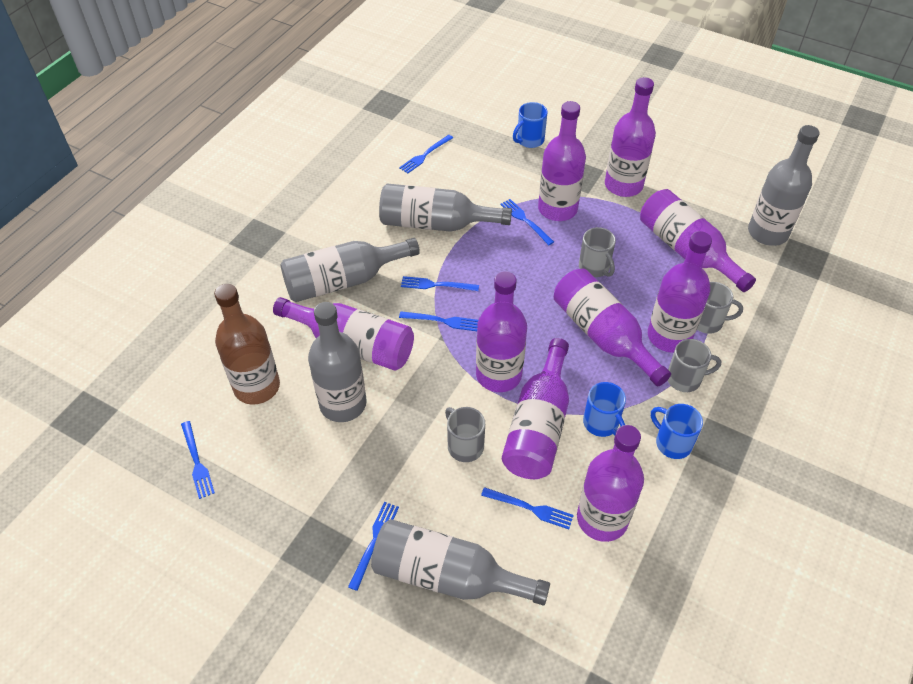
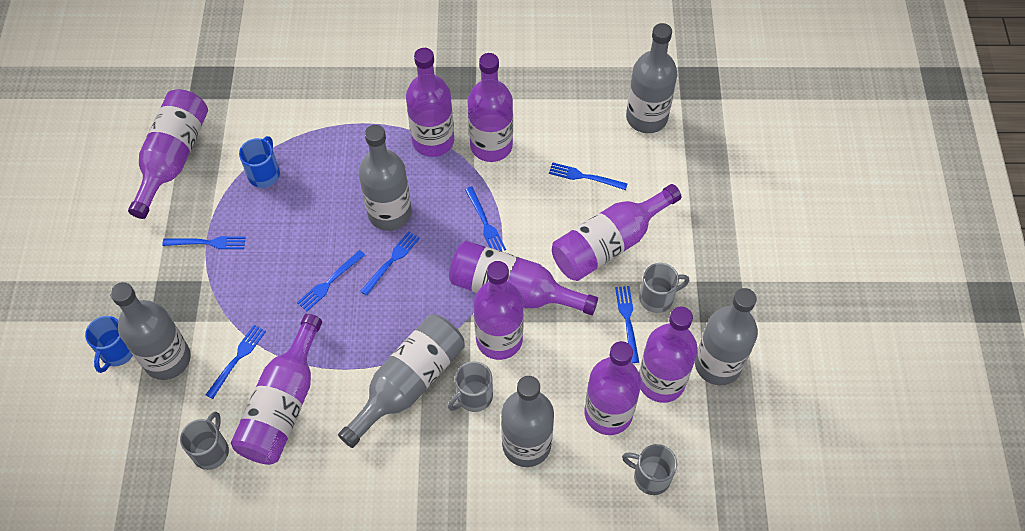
blue mug: 3 -> 2
brown bottle: 1 -> 0
grey bottle: 5 -> 6

